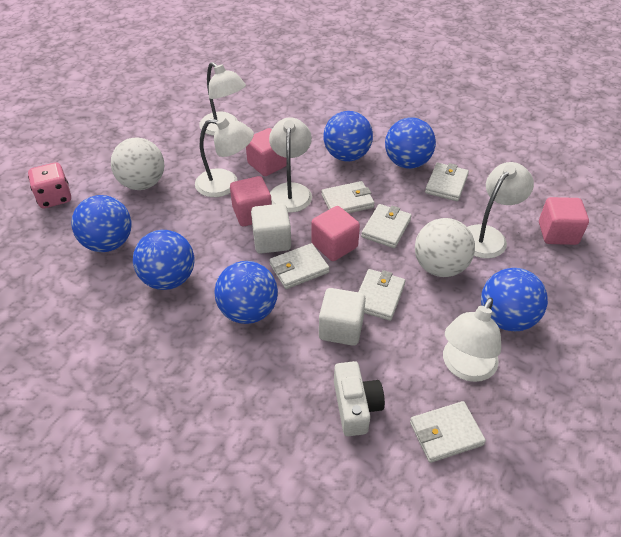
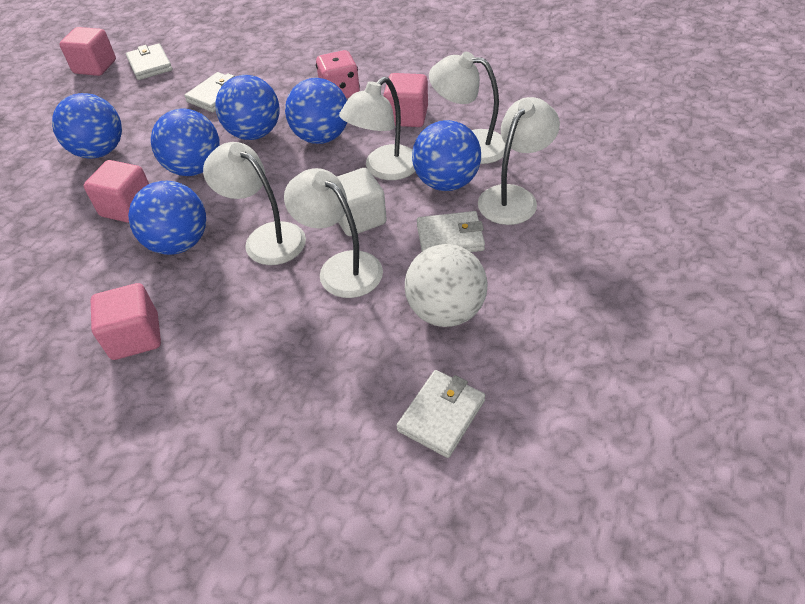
white ball: 2 -> 1
white camera: 1 -> 0
white cube: 2 -> 1
white wallet: 6 -> 4

